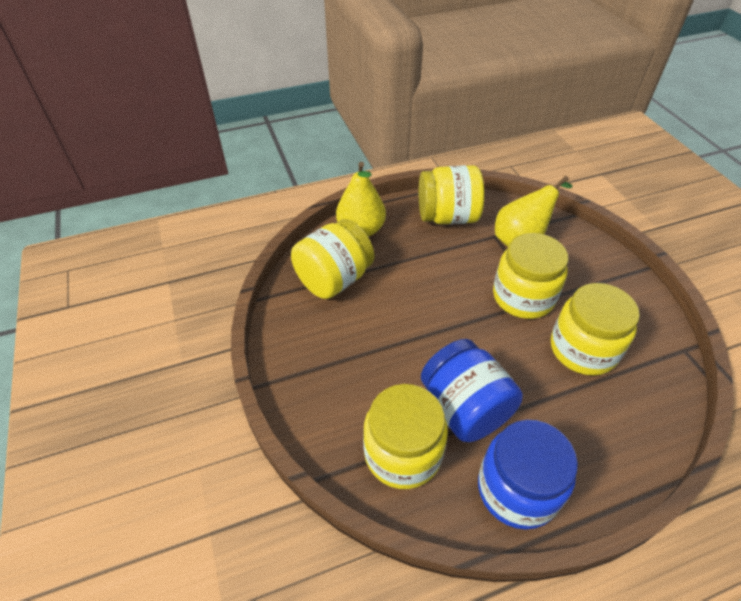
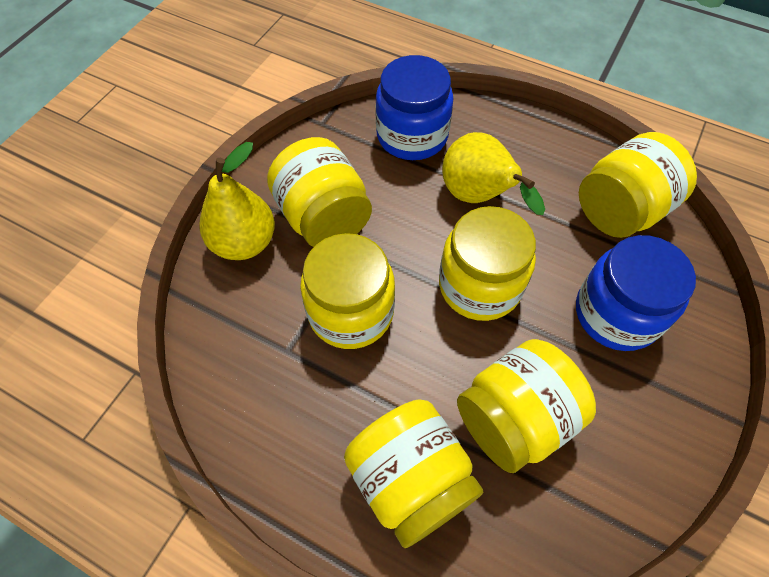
yellow jar: 5 -> 6

